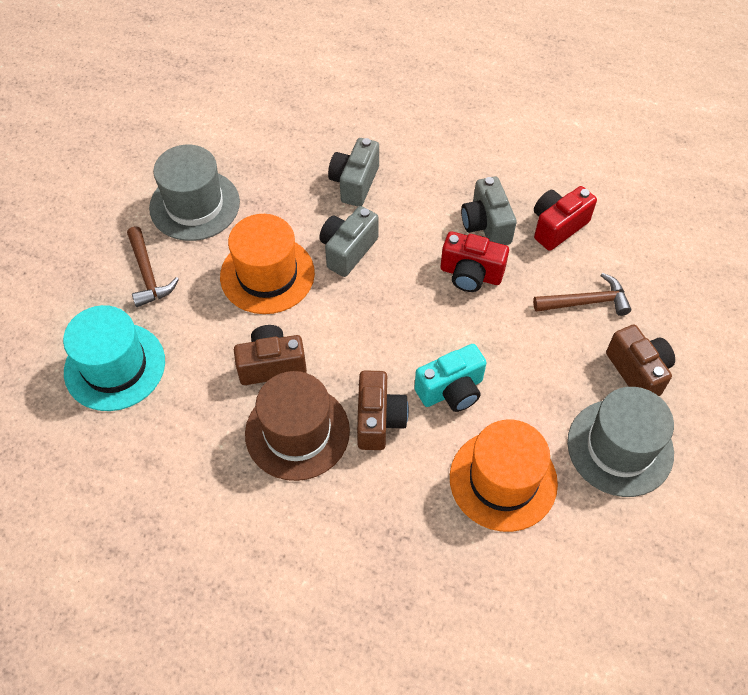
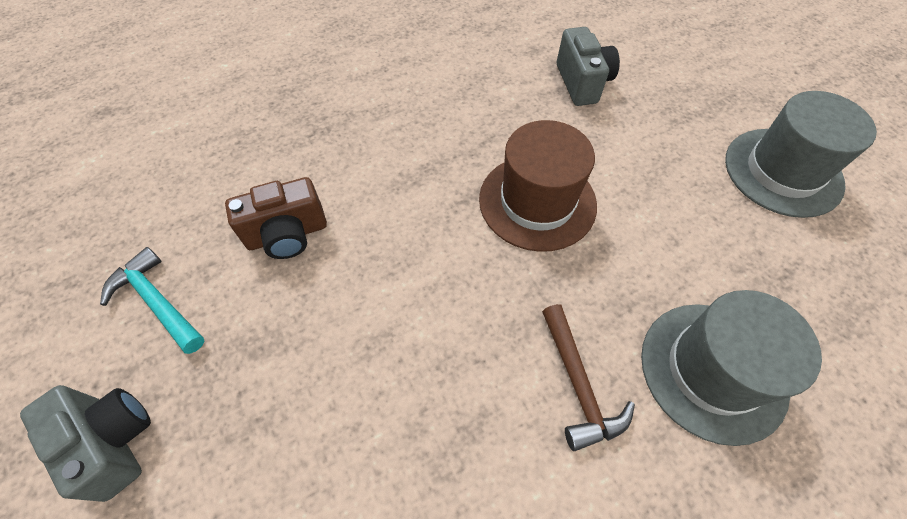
brown camera: 3 -> 1
brown hammer: 2 -> 1
grey camera: 3 -> 2
orange hat: 2 -> 0
red camera: 2 -> 0
turquoise camera: 1 -> 0
turquoise hammer: 0 -> 1
turquoise hat: 1 -> 0

